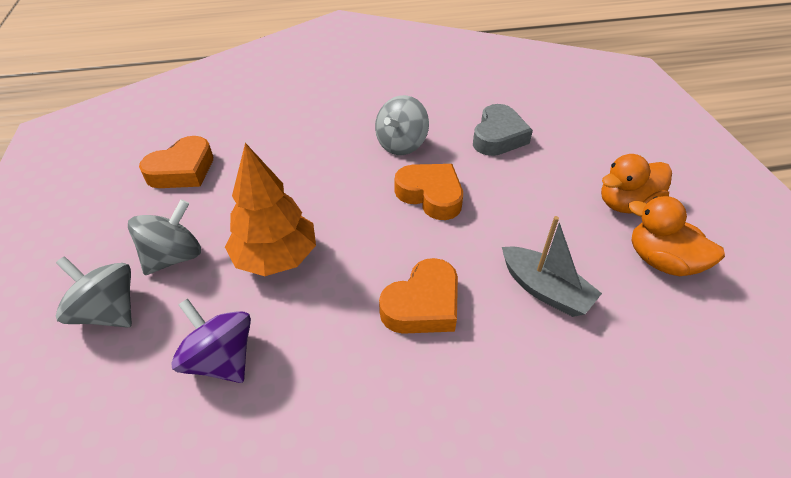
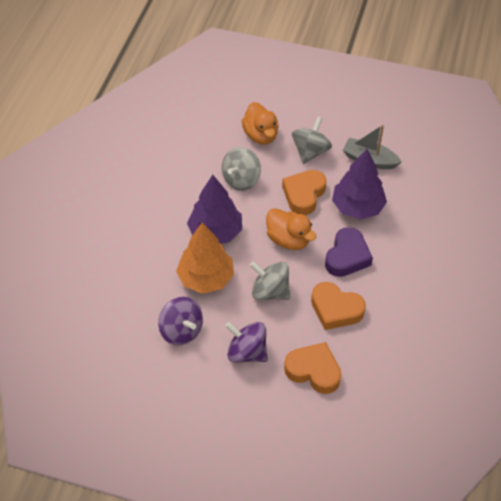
grey heart: 1 -> 0
purple heart: 0 -> 1
purple spinning top: 1 -> 2
purple tree: 0 -> 2

